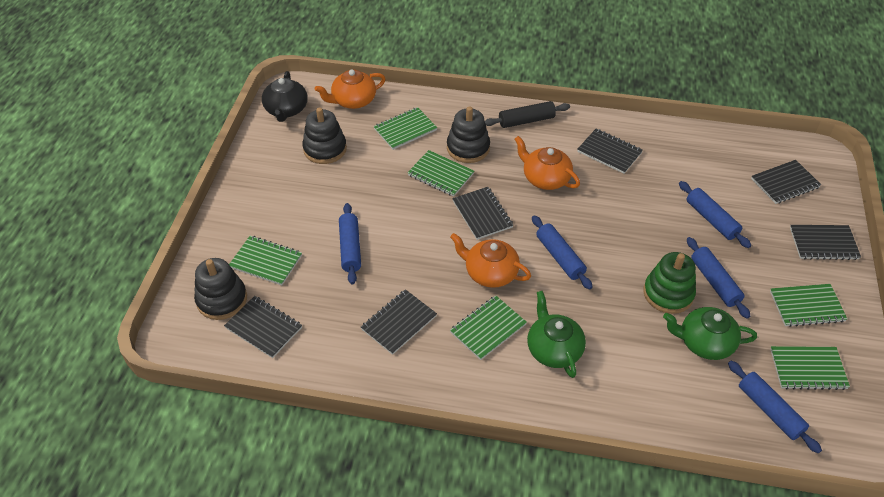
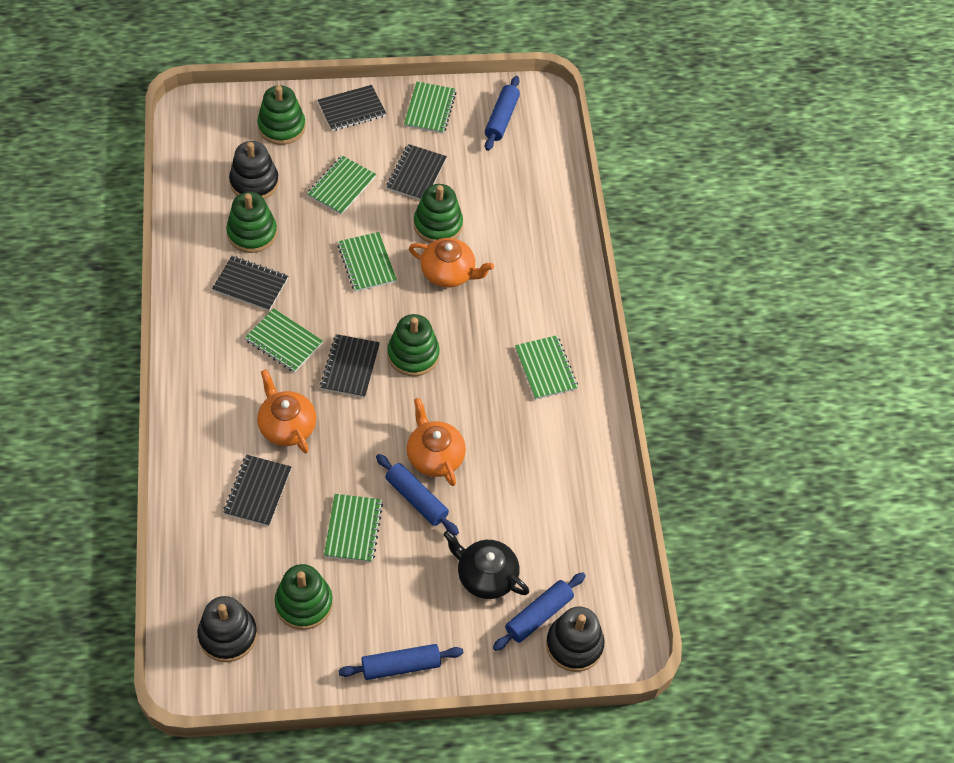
black notebook: 6 -> 5
black rolling pin: 1 -> 0
blue rolling pin: 5 -> 4
green stacking toy: 1 -> 5
green teapot: 2 -> 0

